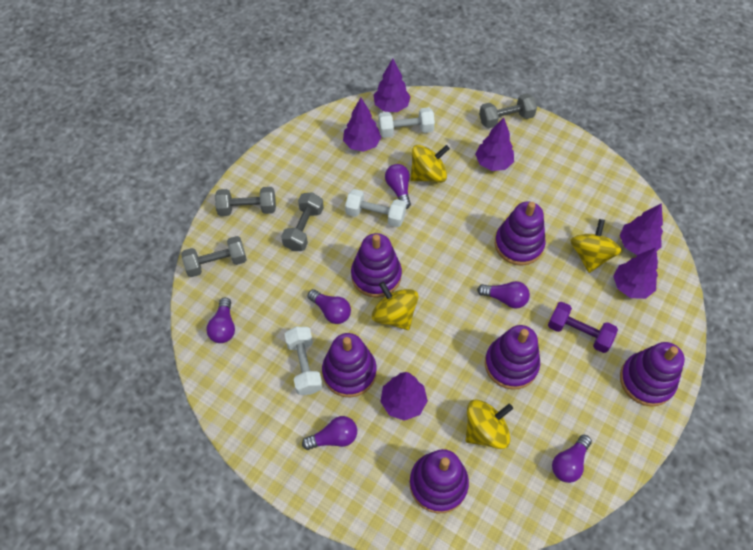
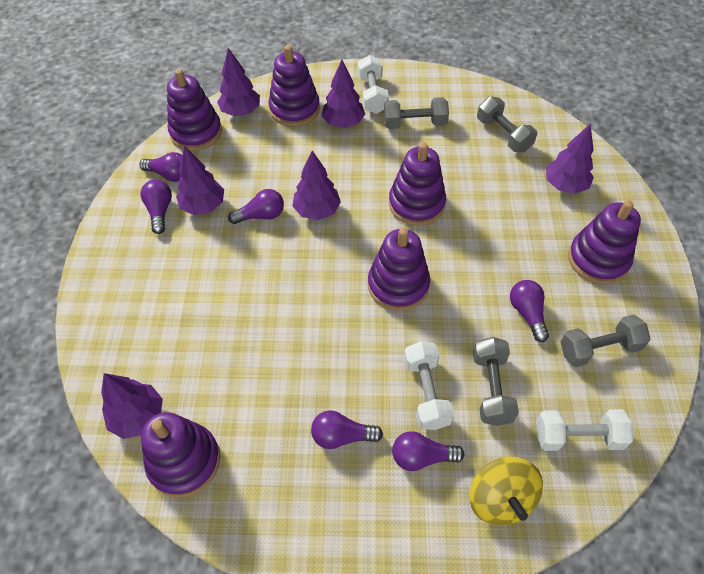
purple dumbbell: 1 -> 0
yellow spinning top: 4 -> 1

